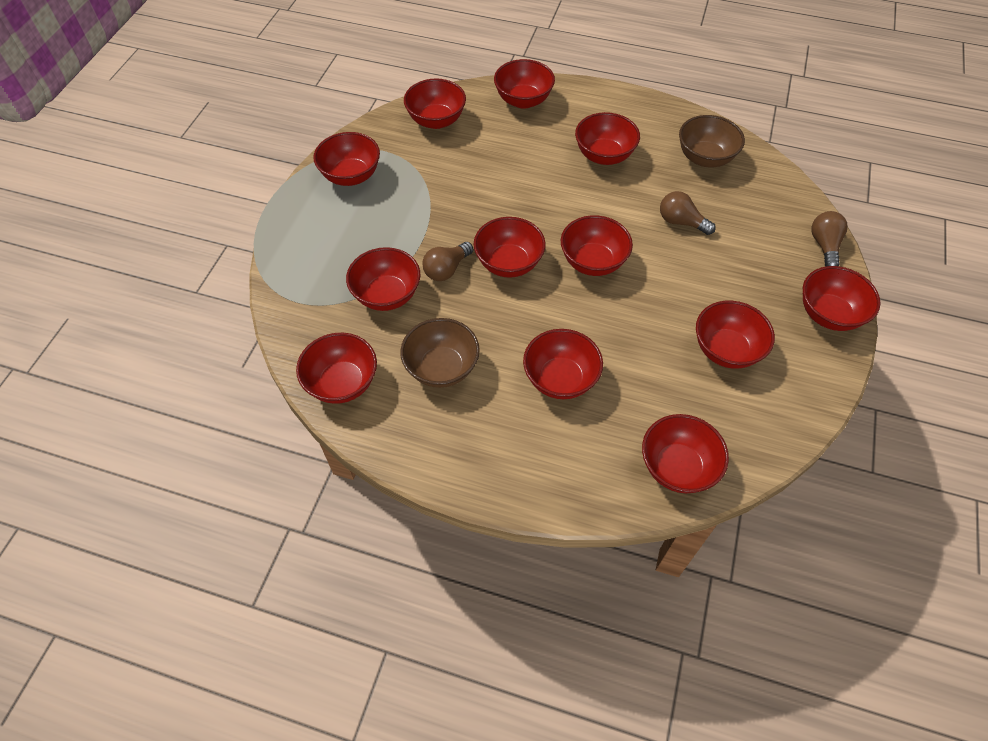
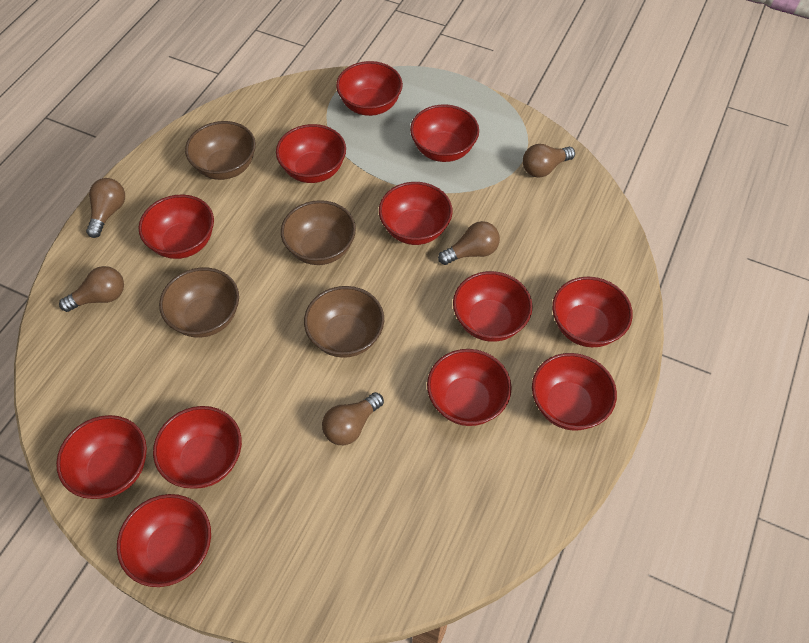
brown bowl: 2 -> 4
brown light bulb: 3 -> 5

